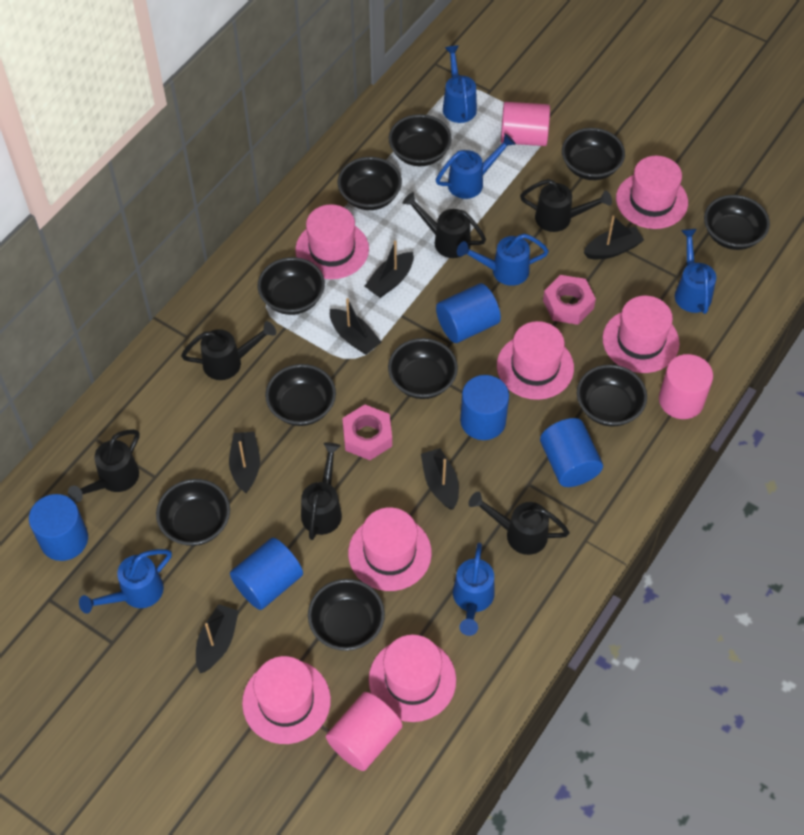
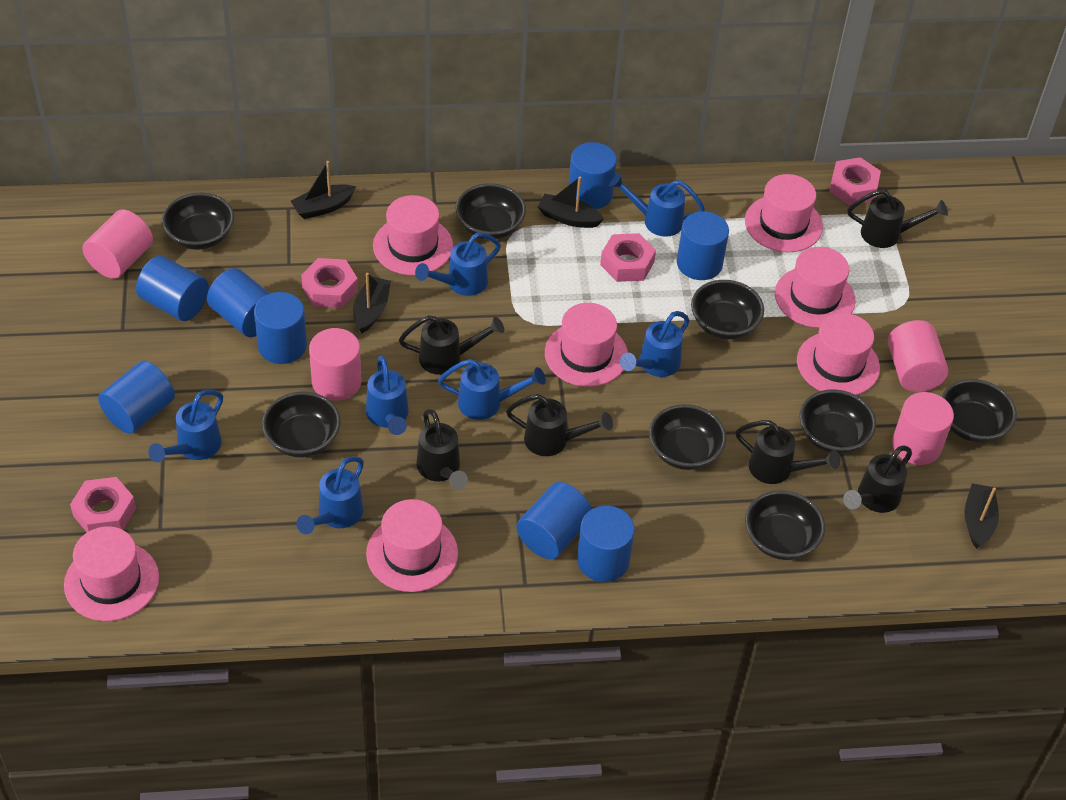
black boat: 6 -> 4
black bowl: 10 -> 8
blue cylinder: 5 -> 8
blue watering can: 6 -> 7
pink cylinder: 3 -> 4
pink nut: 2 -> 4

